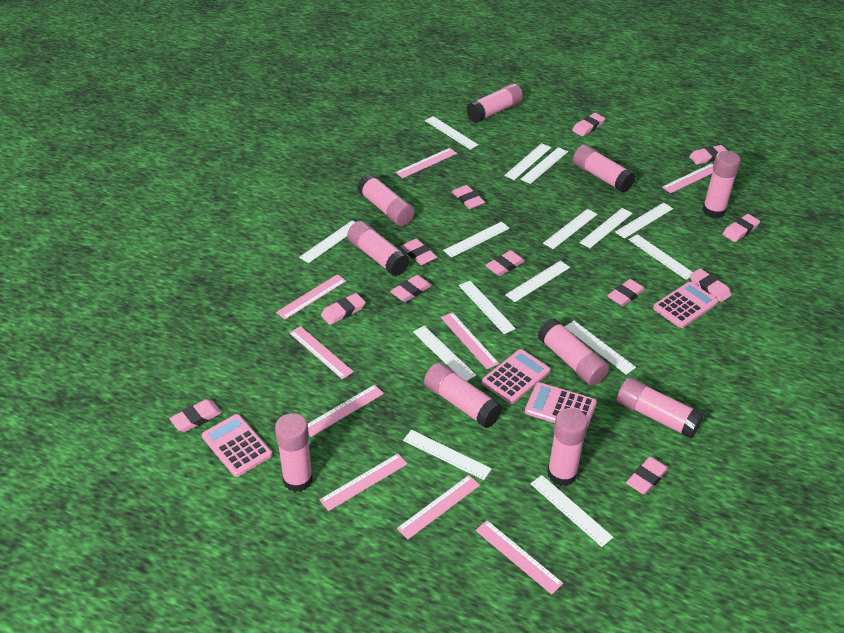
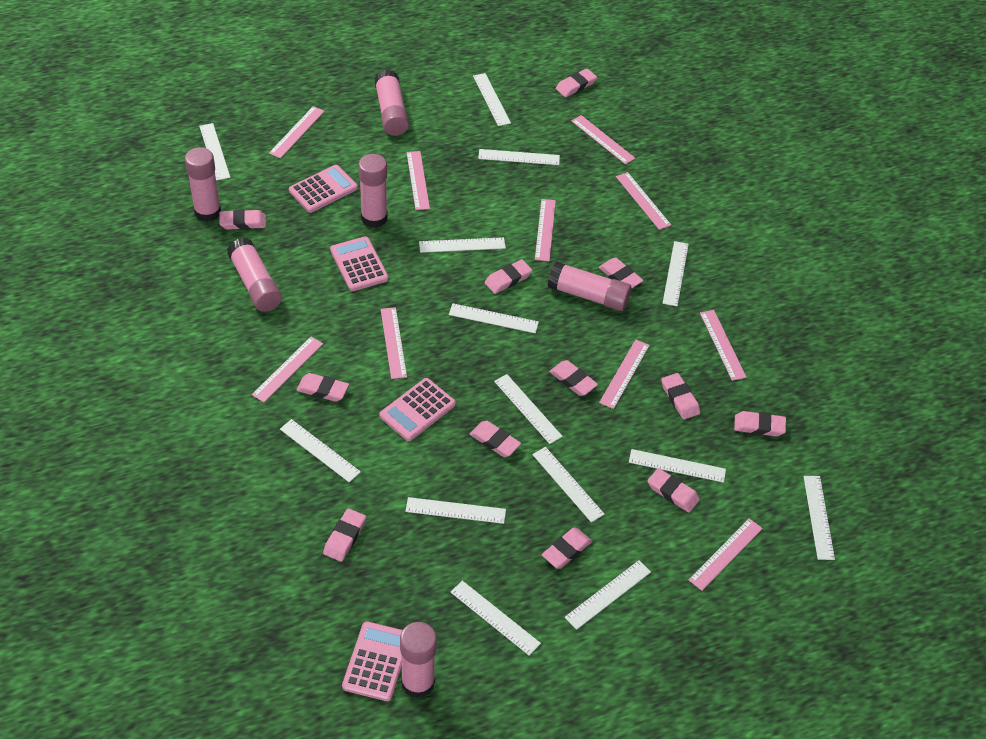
pink glue stick: 10 -> 6
pink ruler: 9 -> 10
white ruler: 15 -> 14

